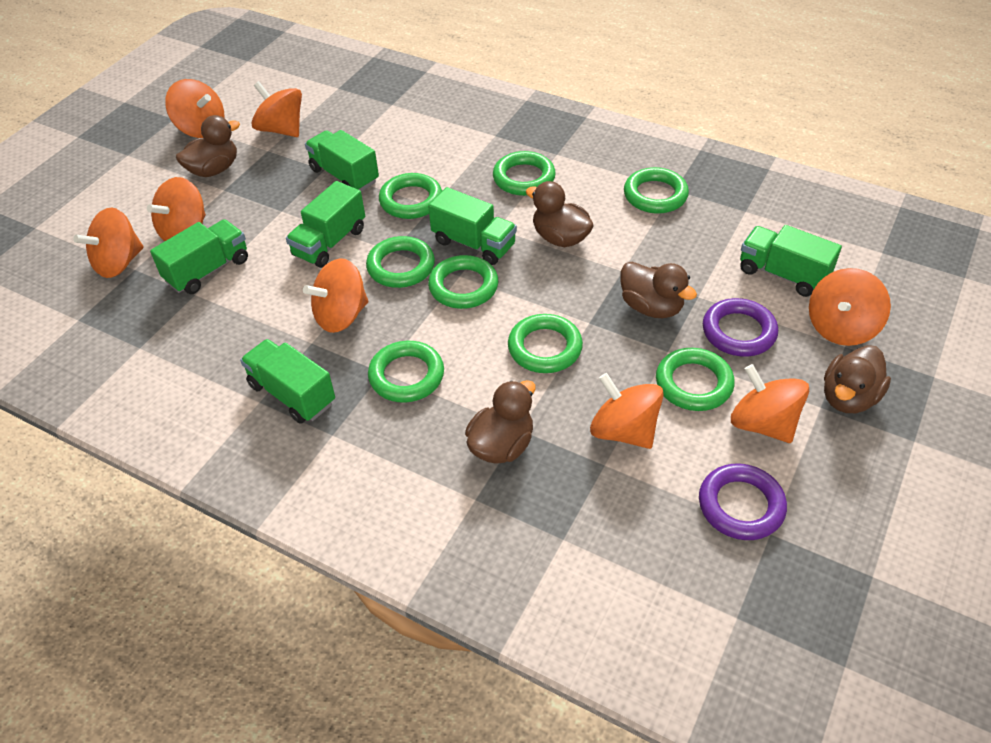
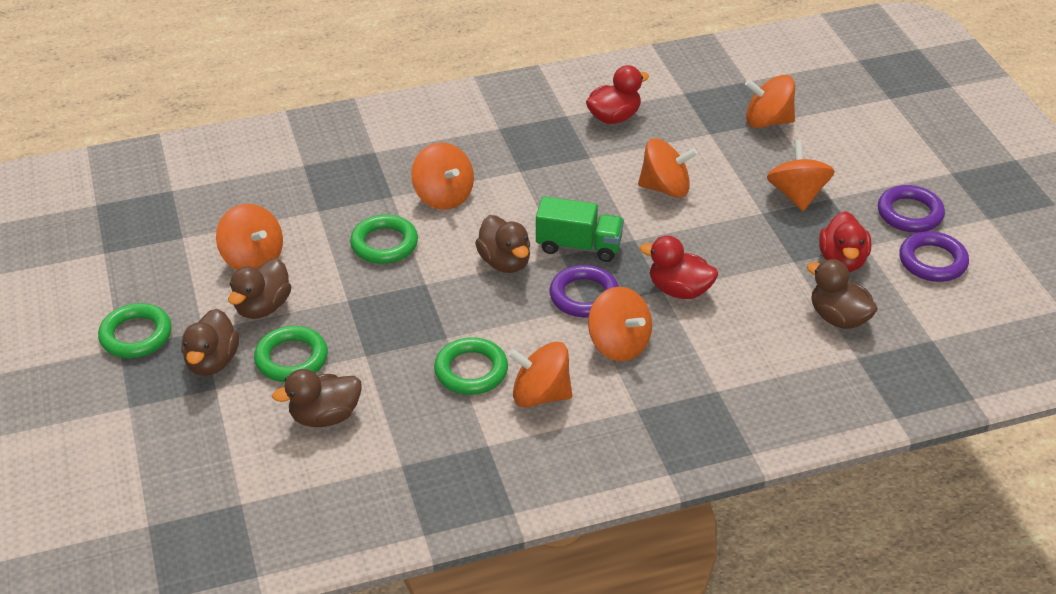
green ring: 8 -> 4
green truck: 6 -> 1
orange spinning top: 8 -> 7
purple ring: 2 -> 3
red duck: 0 -> 3

